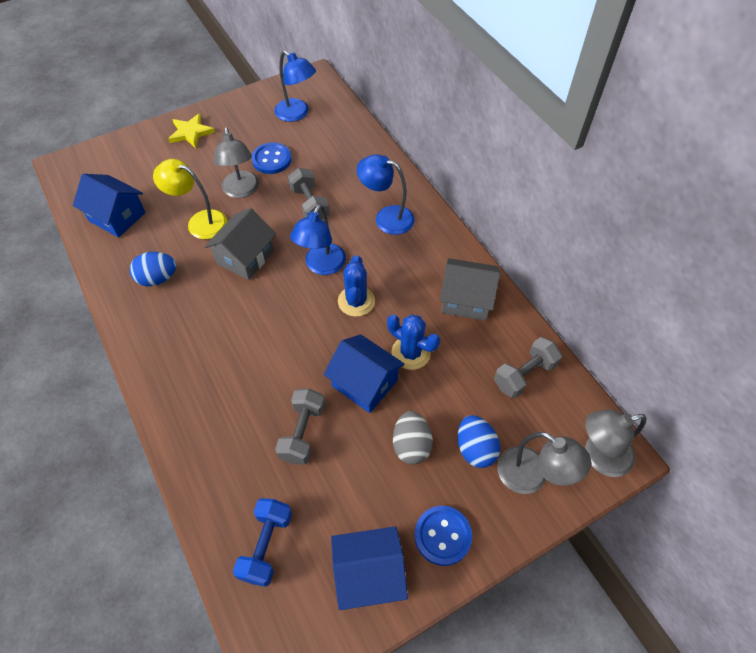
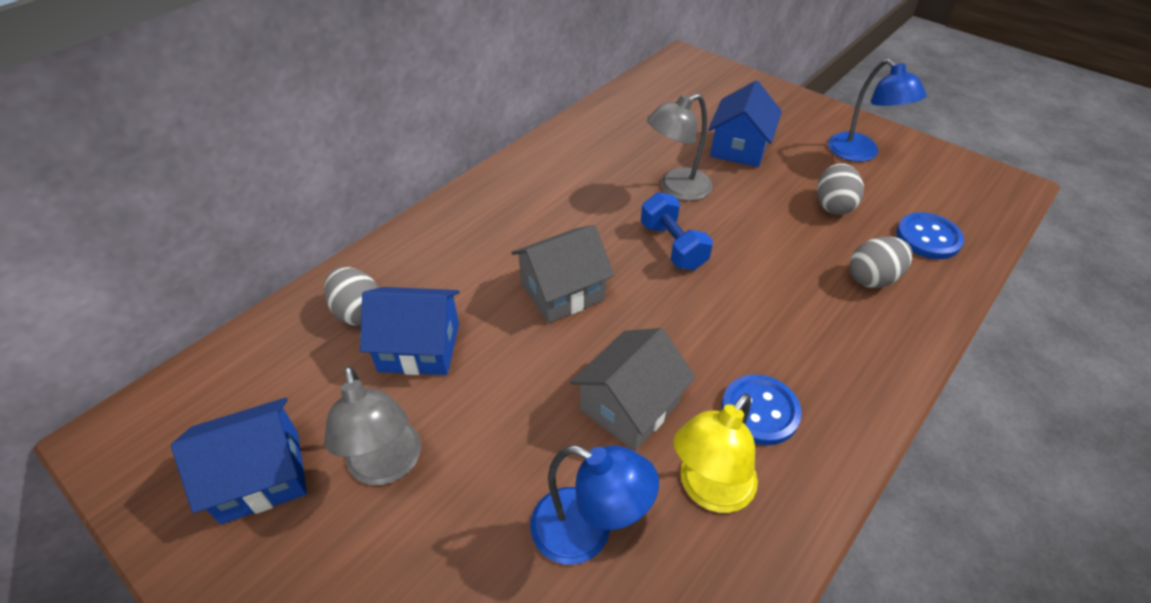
blue cactus: 2 -> 0
blue egg: 2 -> 0
blue lamp: 3 -> 2
grey dumbbell: 3 -> 0
grey egg: 1 -> 3
grey lamp: 3 -> 2
yellow star: 1 -> 0

